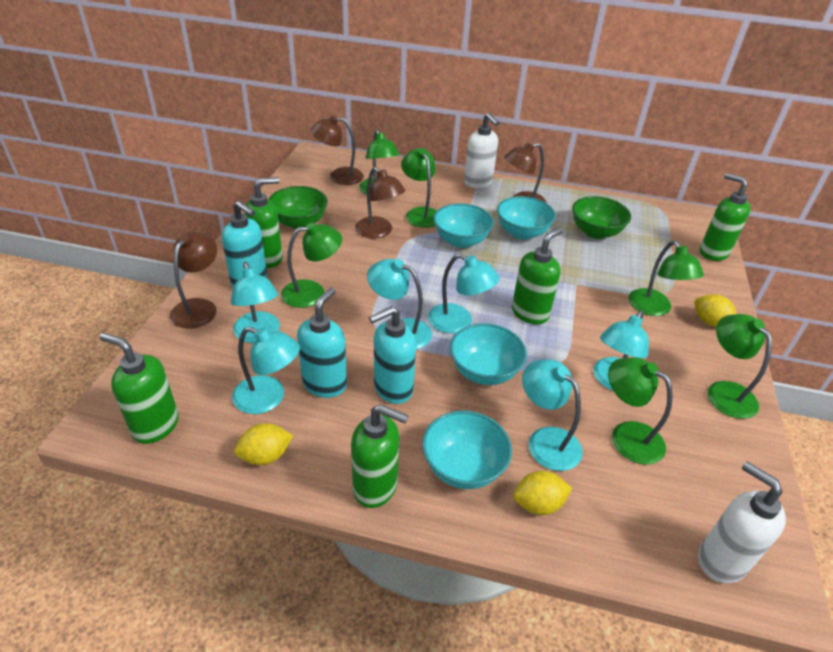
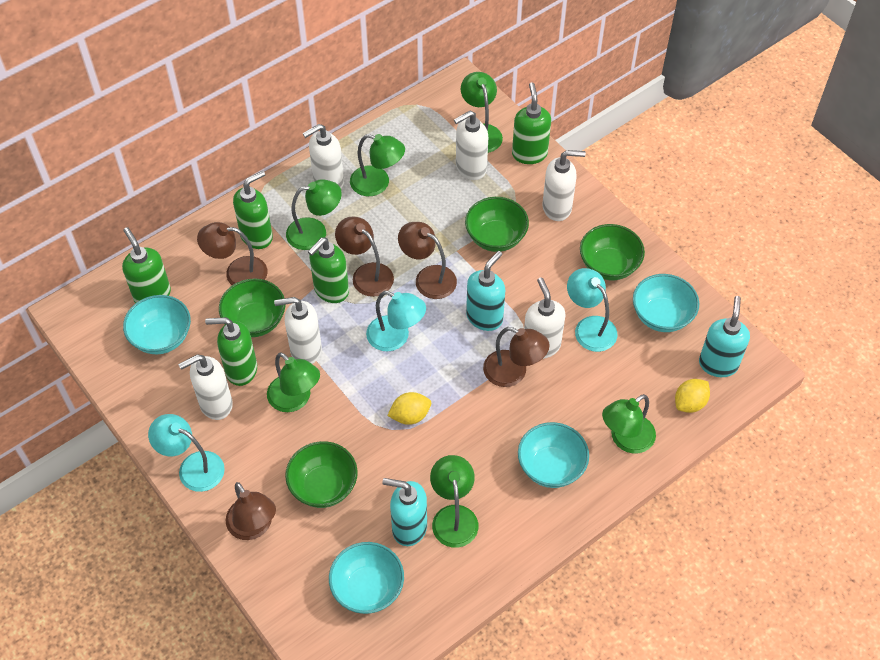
brown lamp: 4 -> 5
green bowl: 2 -> 4
turquoise lamp: 6 -> 3
white soap dispenser: 2 -> 6
yellow lemon: 3 -> 2

